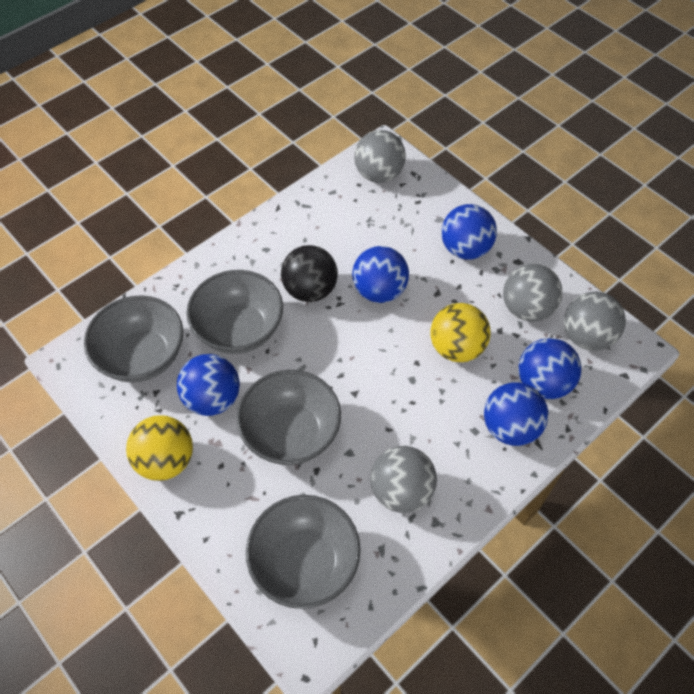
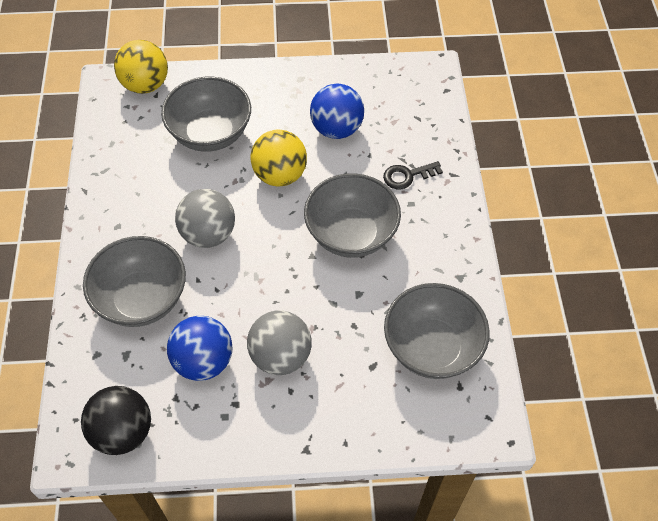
black key: 0 -> 1
blue ball: 5 -> 2
grey ball: 4 -> 2

